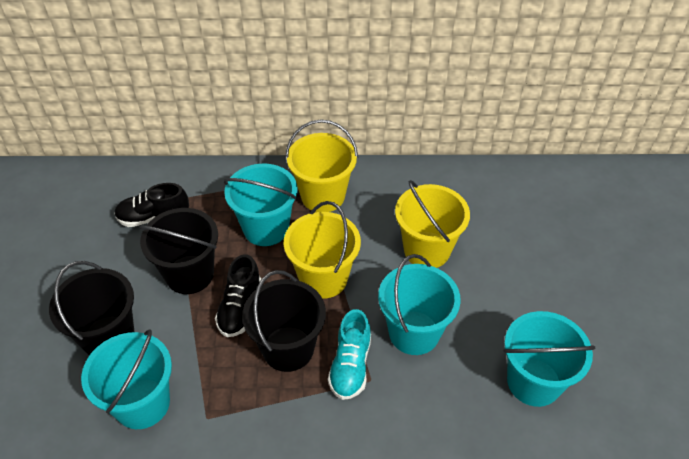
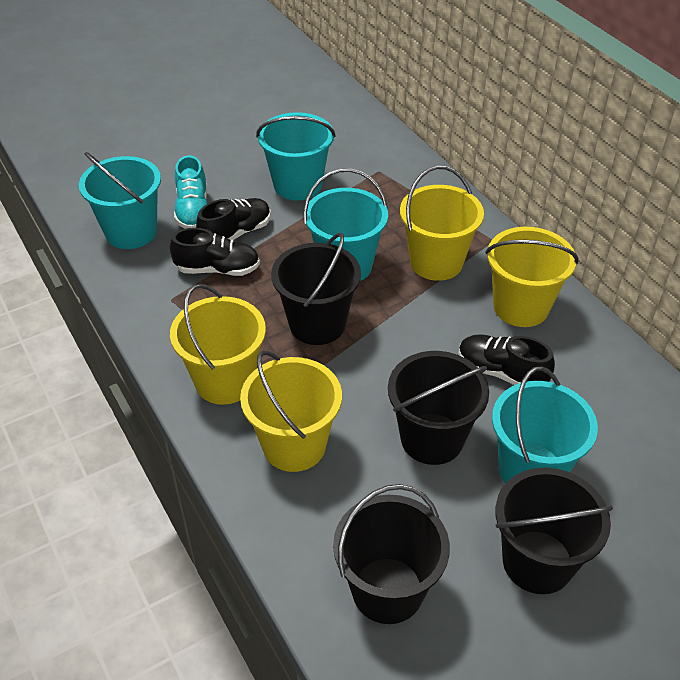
black bucket: 3 -> 4
black shoe: 2 -> 3
yellow bucket: 3 -> 4

